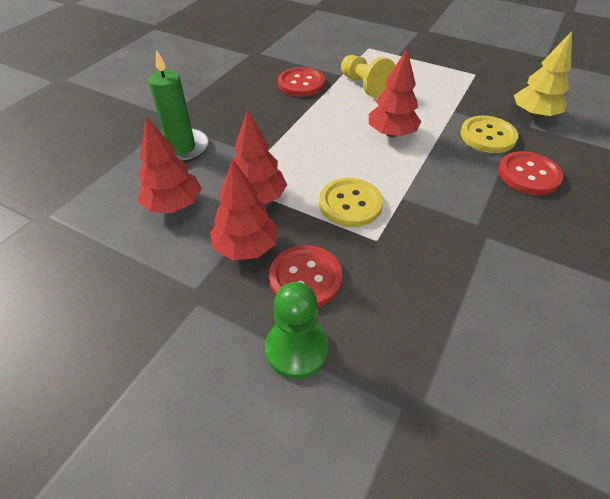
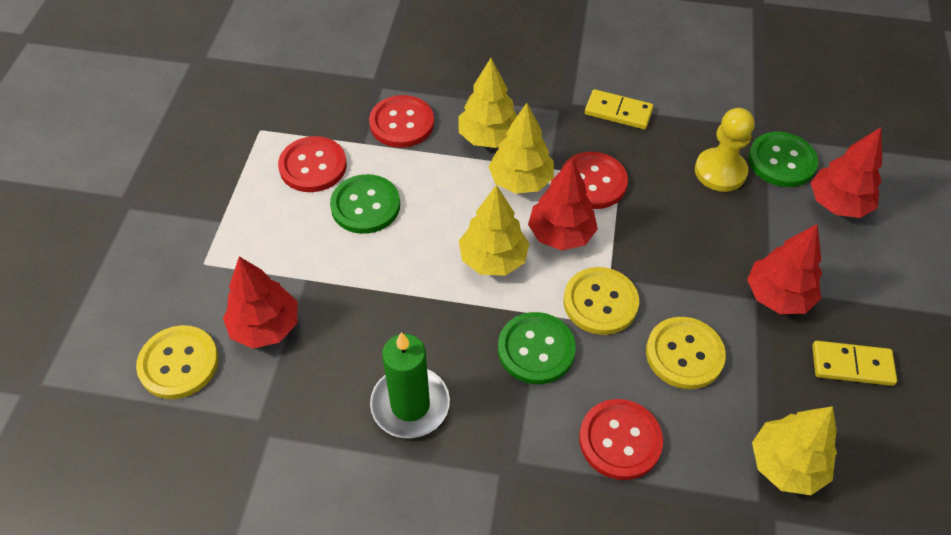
green button: 0 -> 3
green pawn: 1 -> 0
red button: 3 -> 4
yellow button: 2 -> 3
yellow domino: 0 -> 2
yellow tree: 1 -> 4

